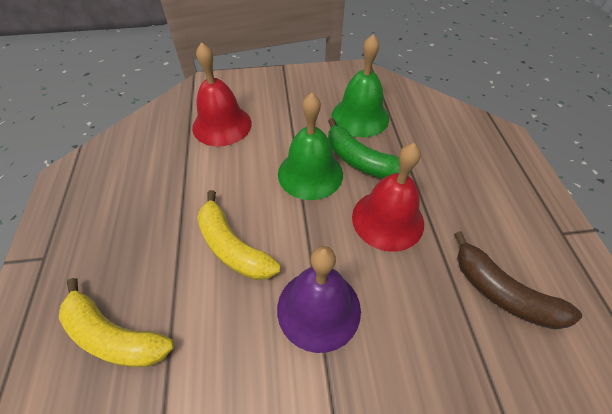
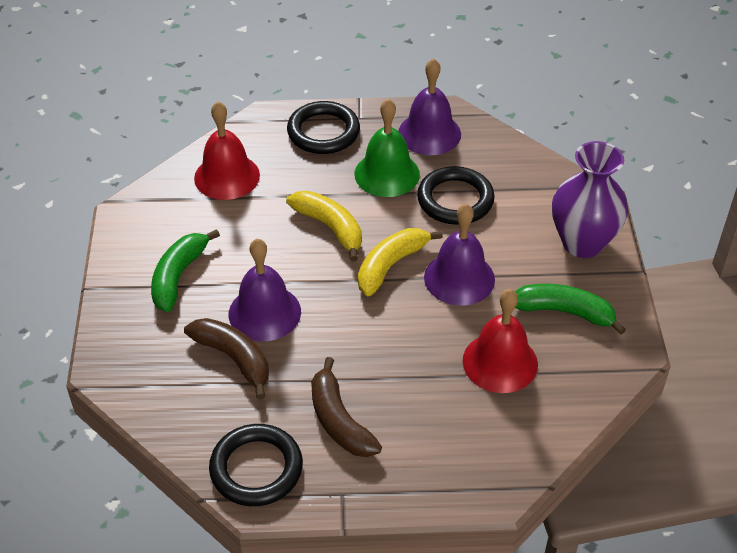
black ring: 0 -> 3
brown banana: 1 -> 2
green banana: 1 -> 2
green bell: 2 -> 1
purple bell: 1 -> 3
purple vase: 0 -> 1

